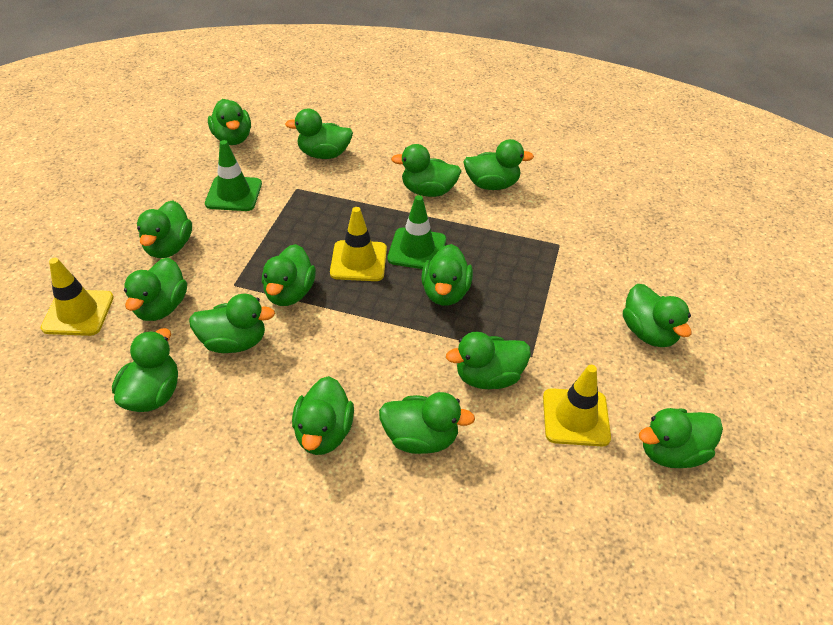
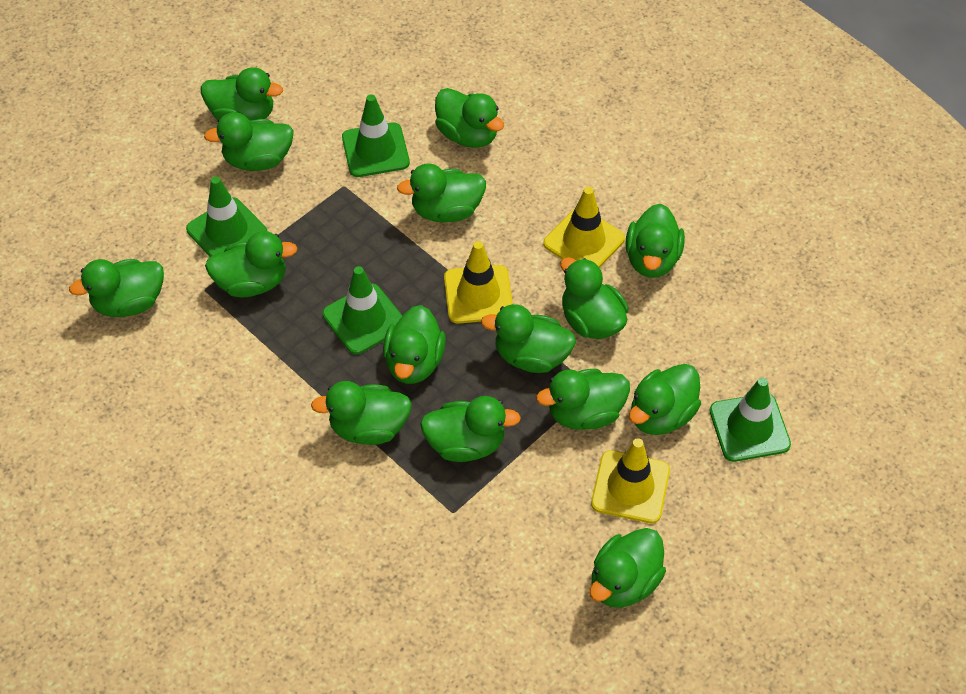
green traffic cone: 2 -> 4

